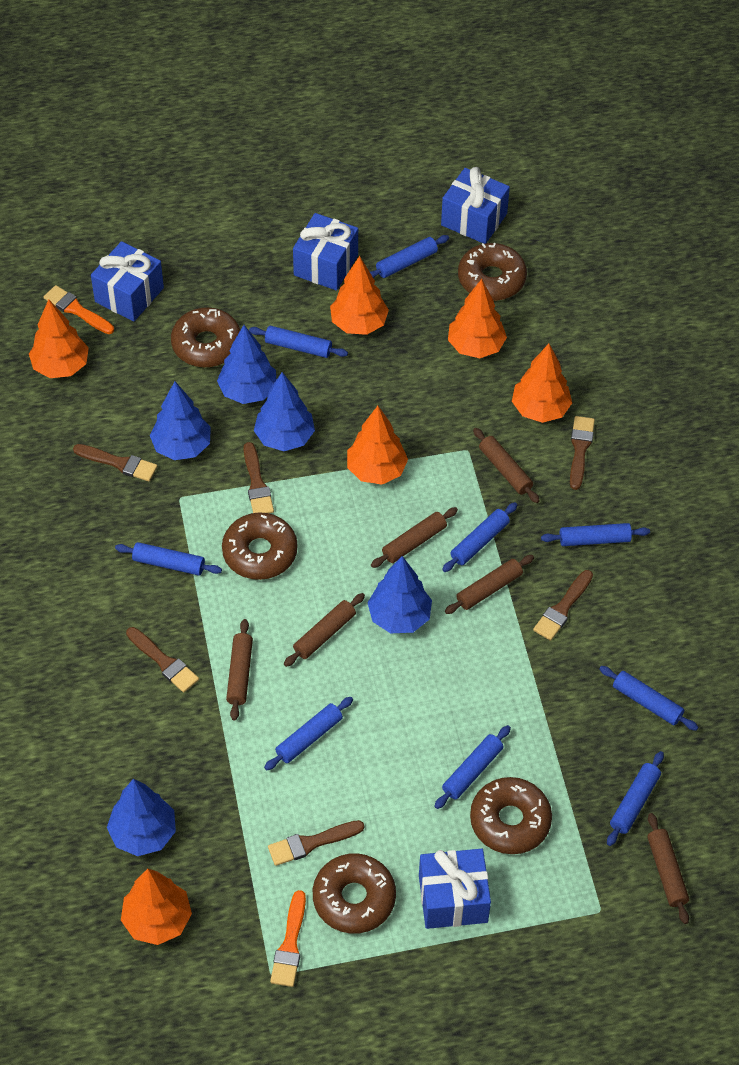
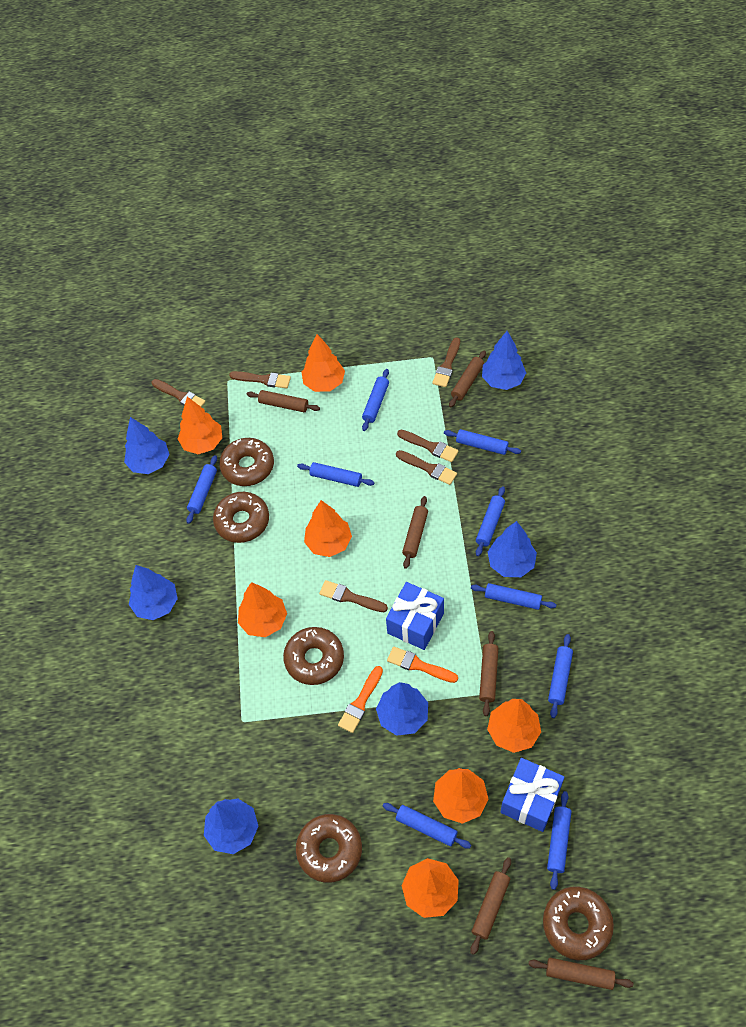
blue gift: 4 -> 2
blue tree: 5 -> 6
orange tree: 6 -> 7

